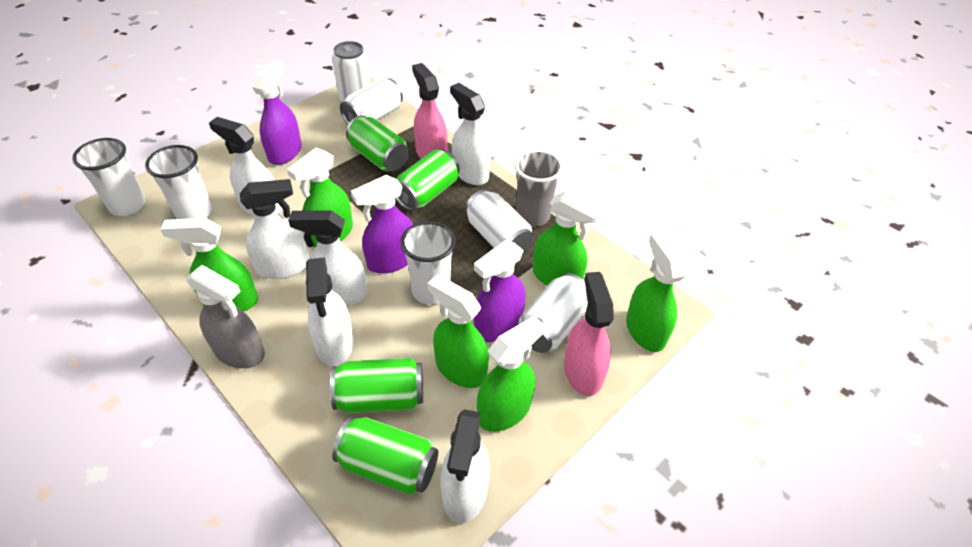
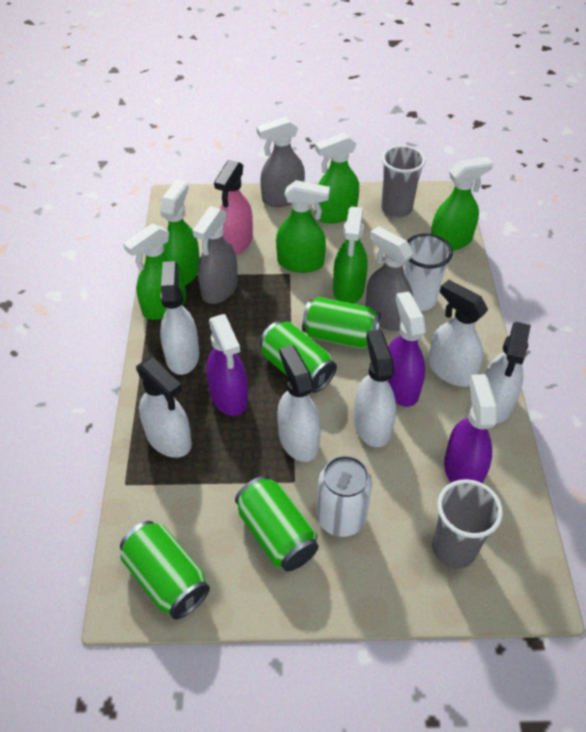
grey cup: 1 -> 2
grey spray bottle: 1 -> 3
pink spray bottle: 2 -> 1
white can: 4 -> 1
white cup: 3 -> 1

